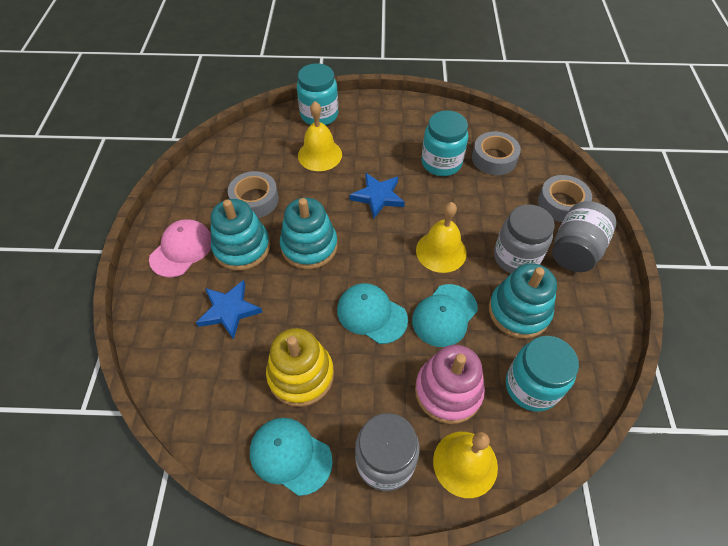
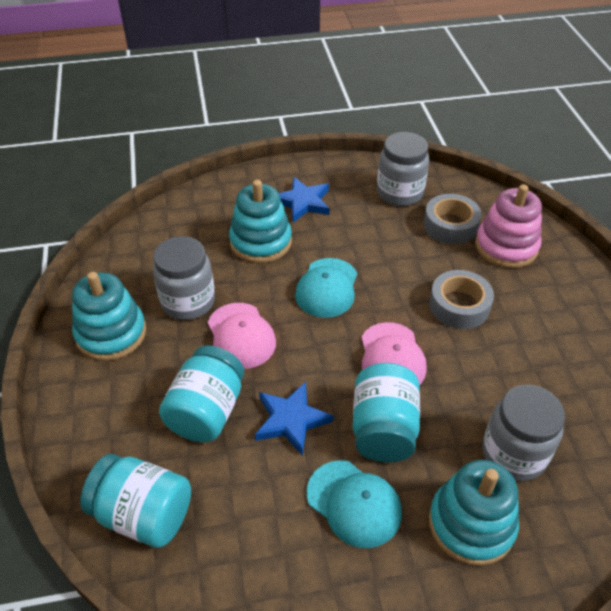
grey tape: 3 -> 2
pink cap: 1 -> 2
turquoise cap: 3 -> 2
yellow bell: 3 -> 0
yellow stacking toy: 1 -> 0

